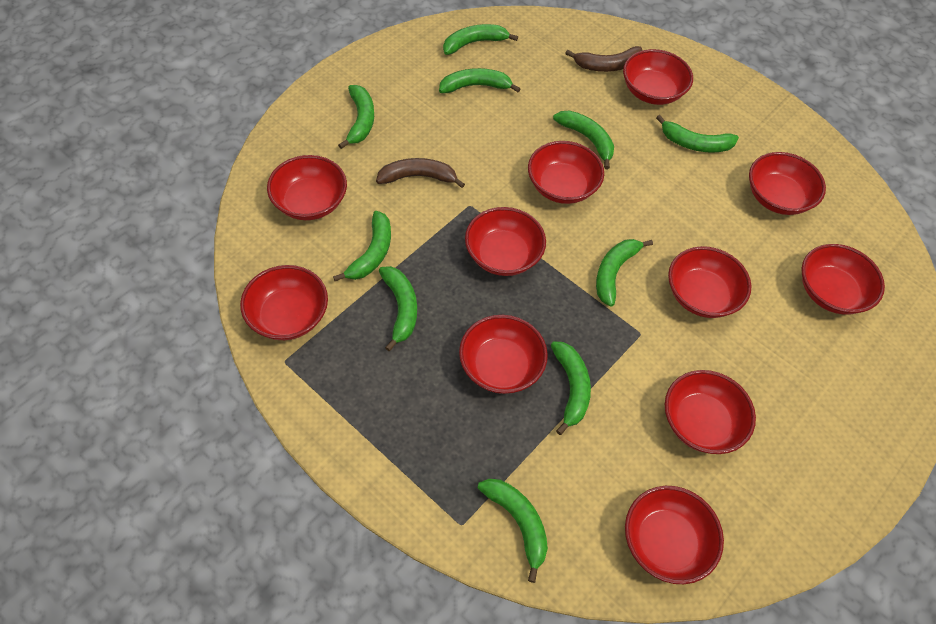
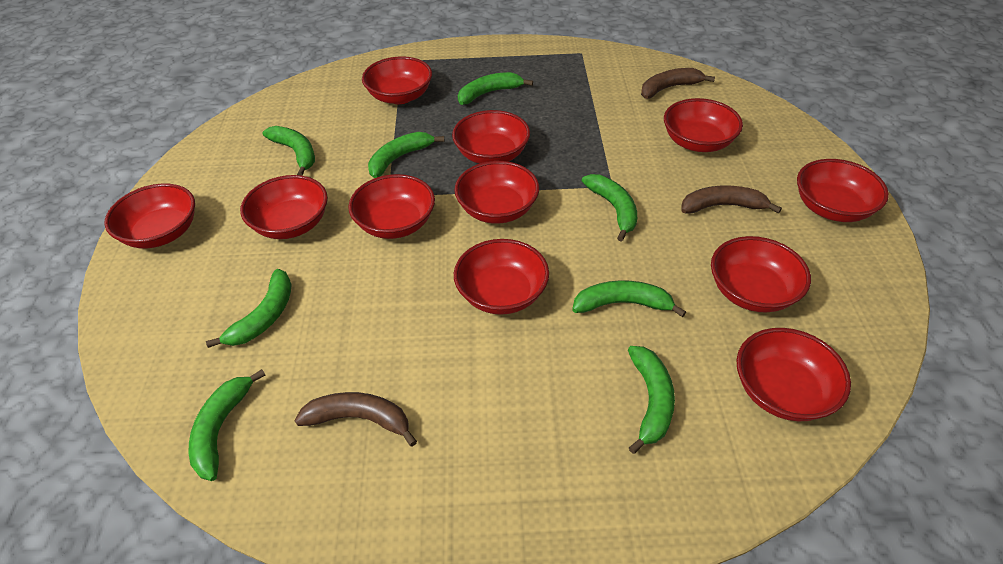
brown banana: 2 -> 3
green banana: 10 -> 8

